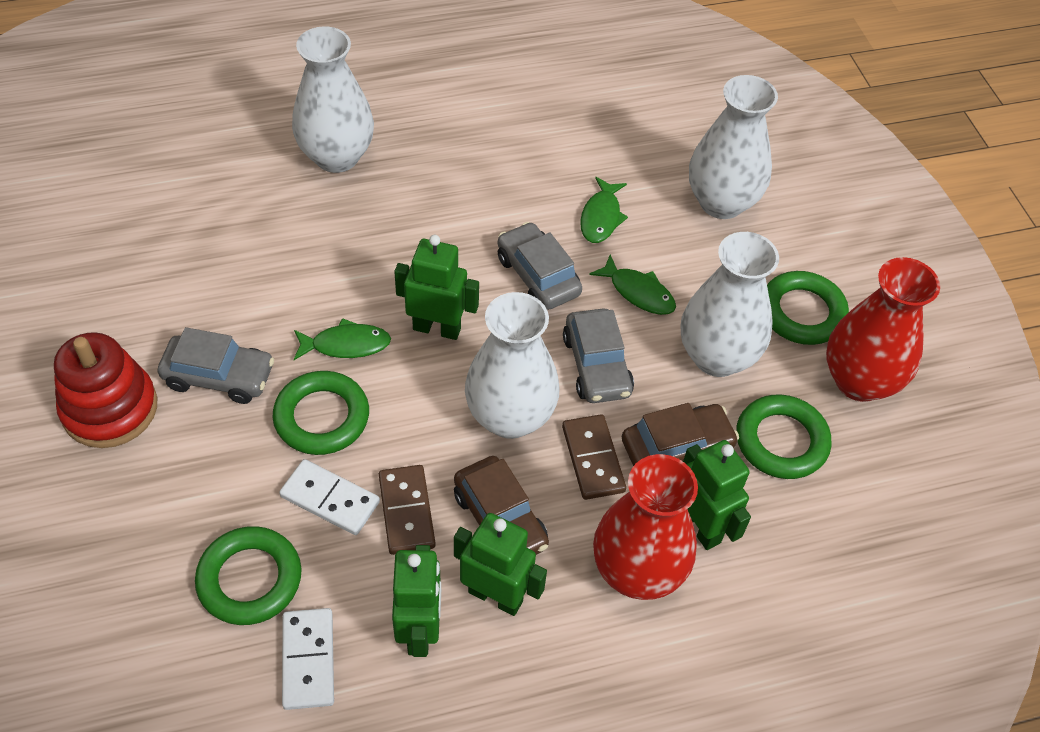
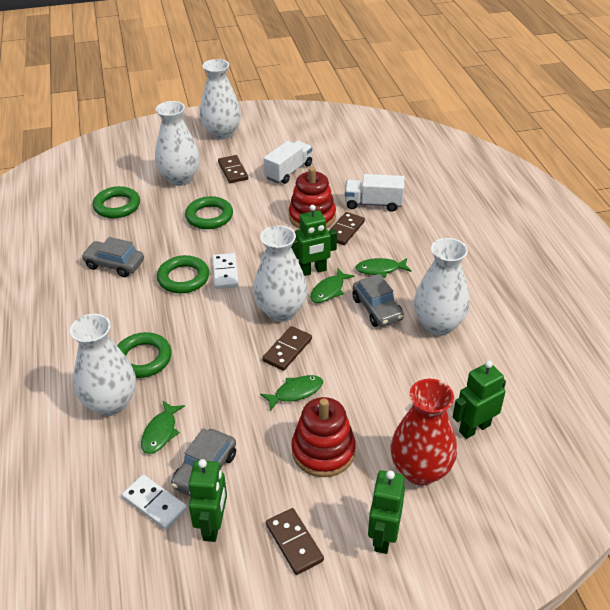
brown car: 2 -> 0
brown domino: 2 -> 4
green fish: 3 -> 4
red stacking toy: 1 -> 2
red vase: 2 -> 1
white truck: 0 -> 2
white vase: 4 -> 5

